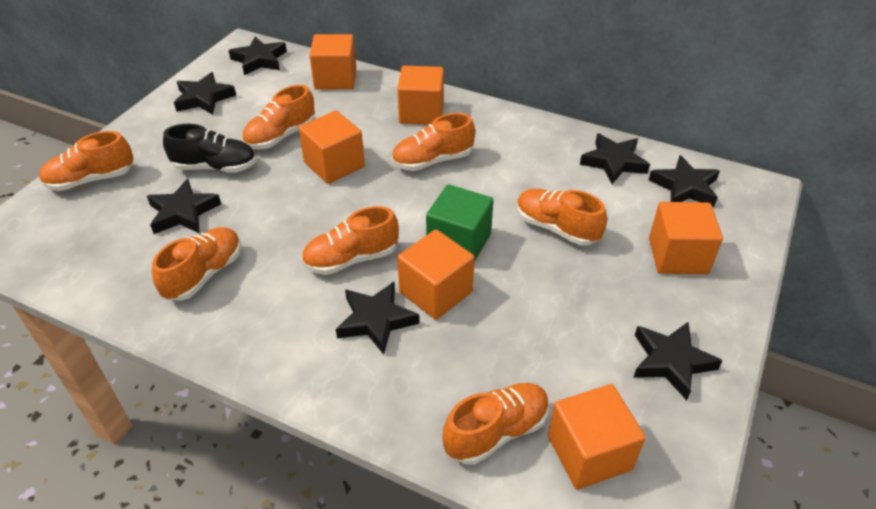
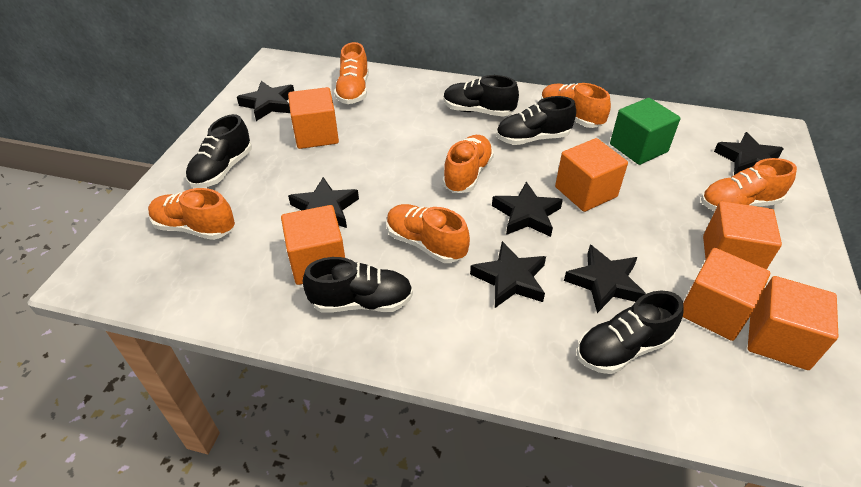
black shoe: 1 -> 5
black star: 7 -> 6
orange shoe: 7 -> 6

